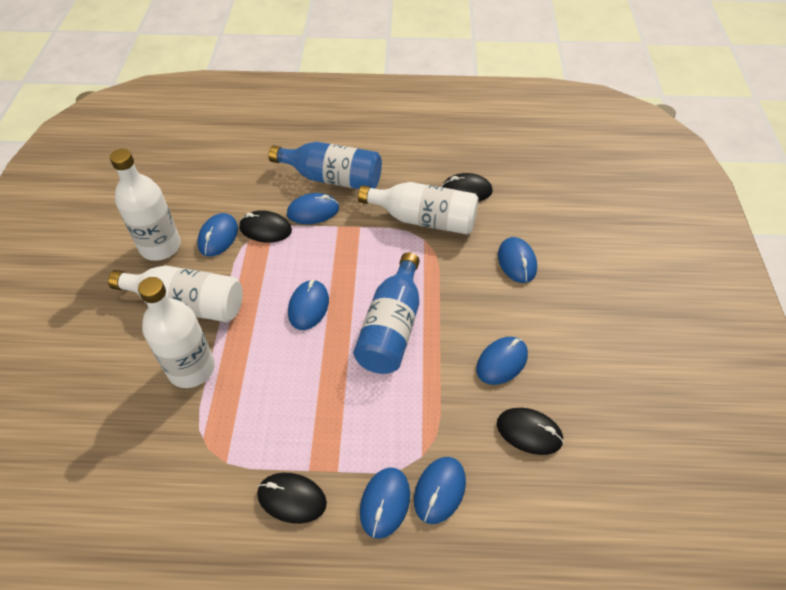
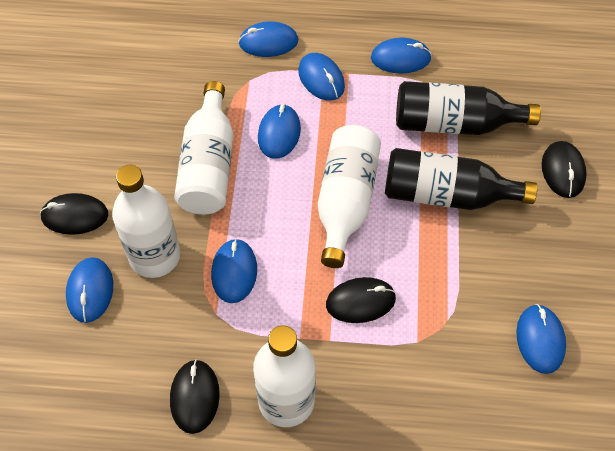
black bottle: 0 -> 2
blue bottle: 2 -> 0

